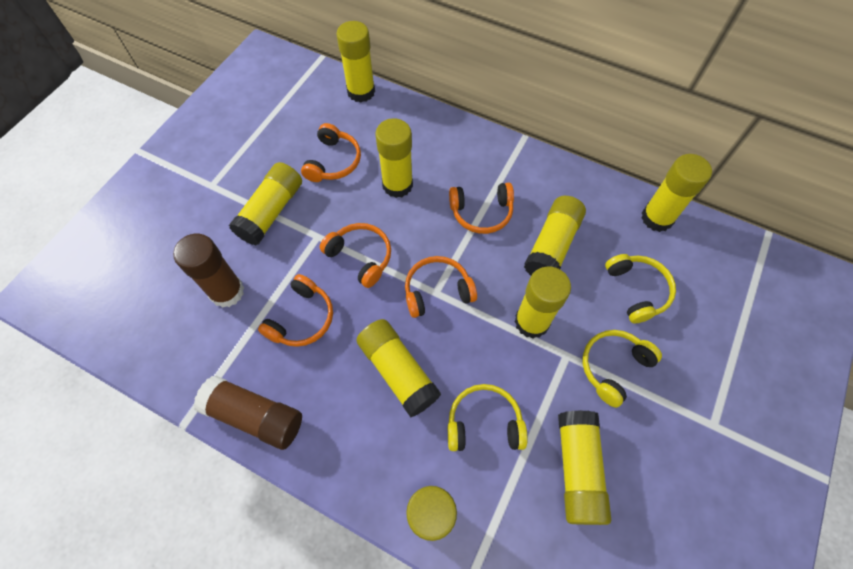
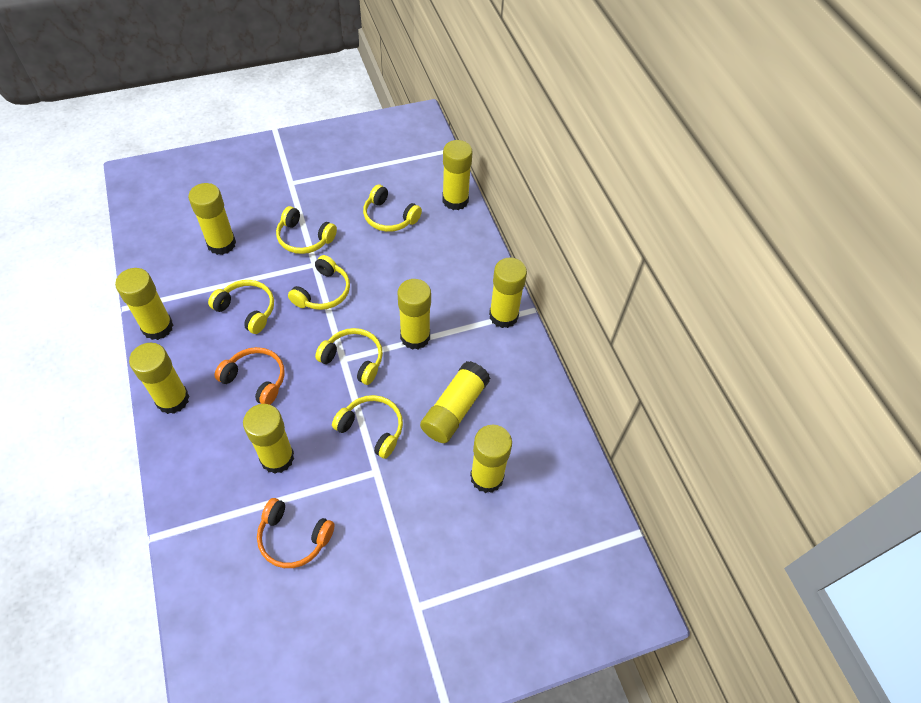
brown glue stick: 2 -> 0
orange headphones: 5 -> 2
yellow headphones: 3 -> 6

